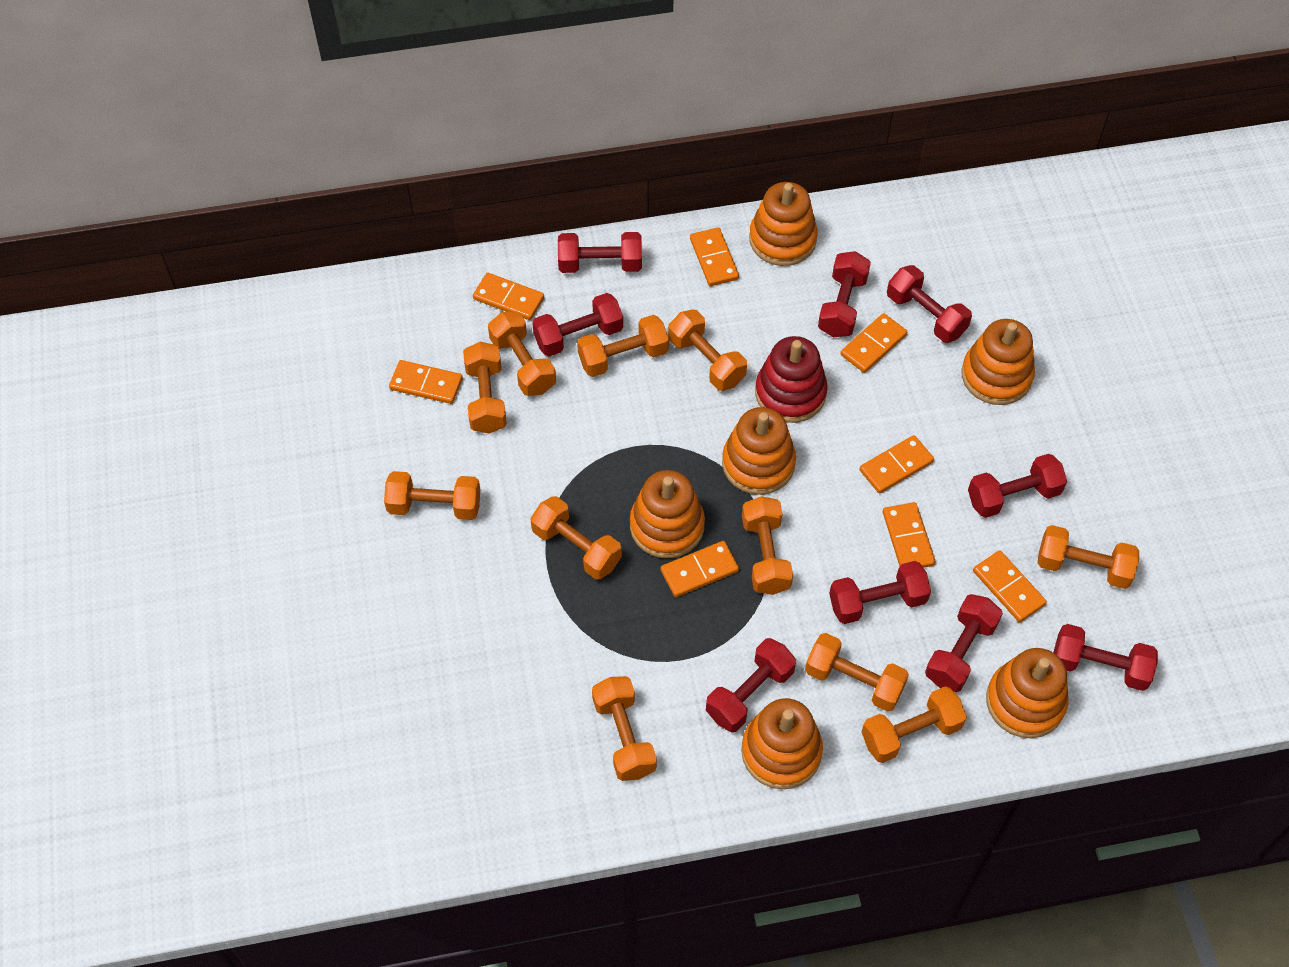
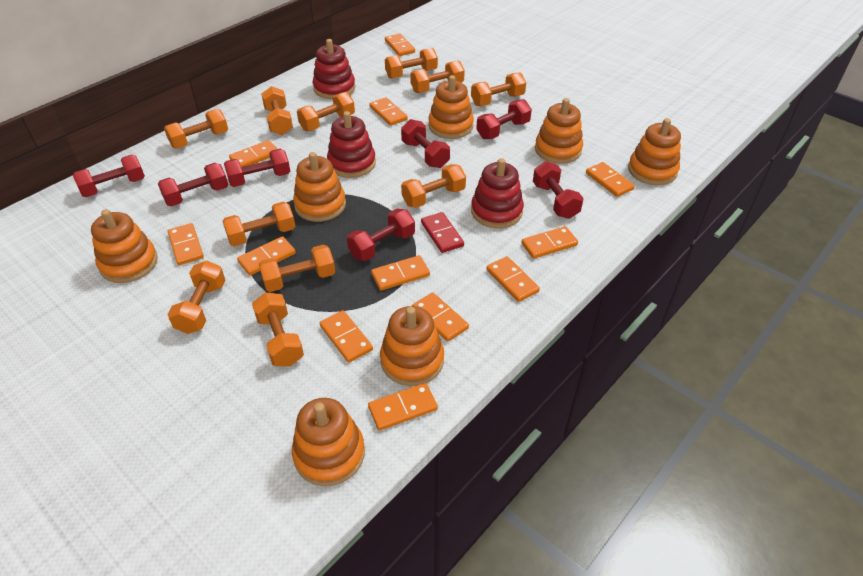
orange domino: 8 -> 12
orange stacking toy: 6 -> 7
red domino: 0 -> 1
red dumbbell: 9 -> 7
red stacking toy: 1 -> 3

